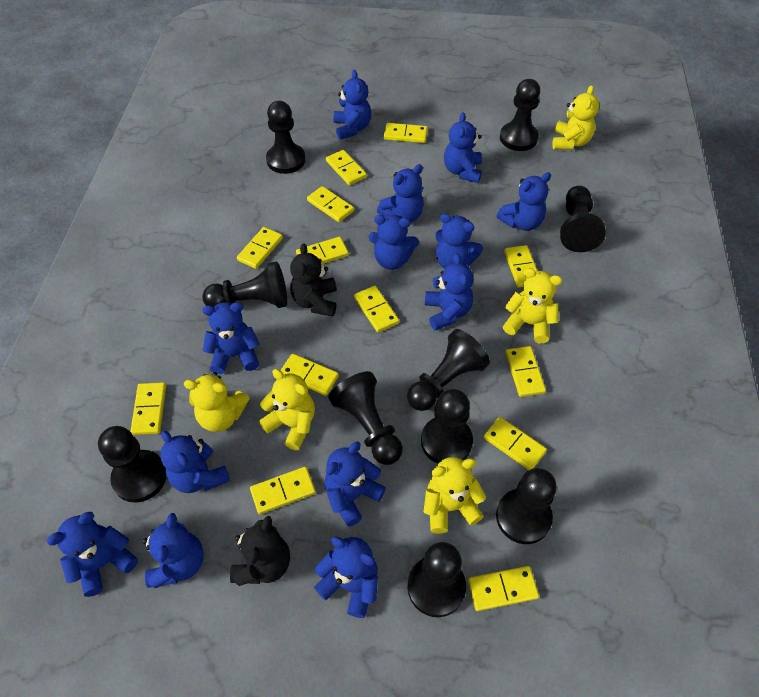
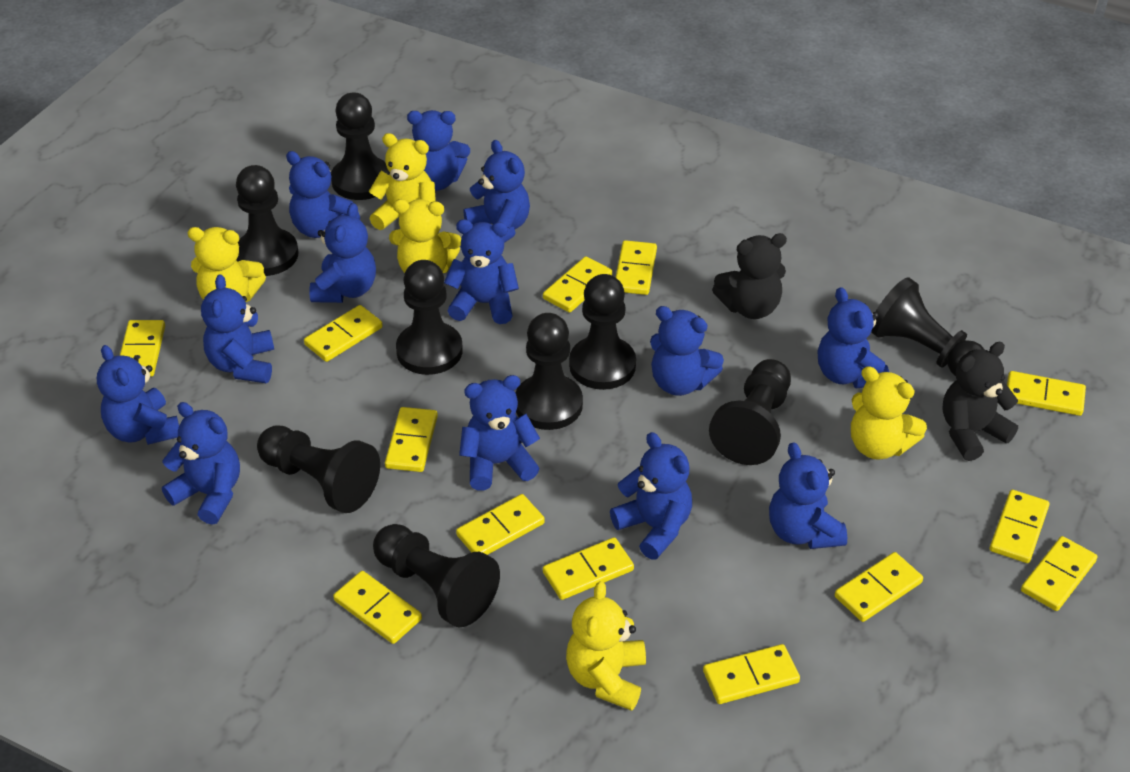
black pawn: 10 -> 9

